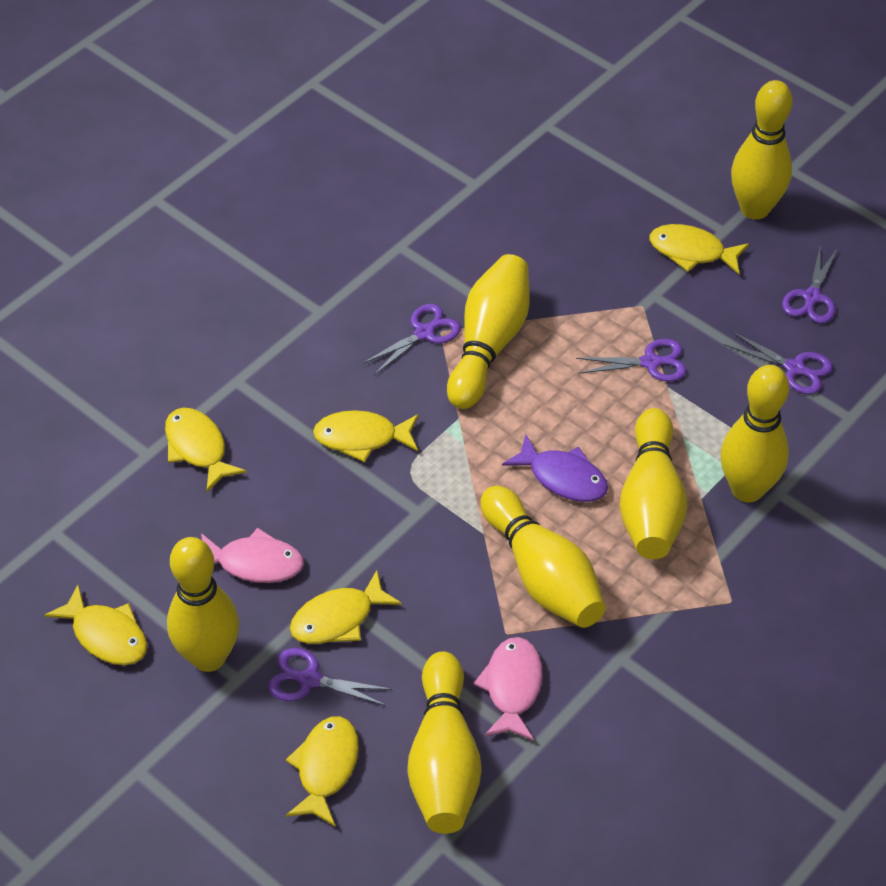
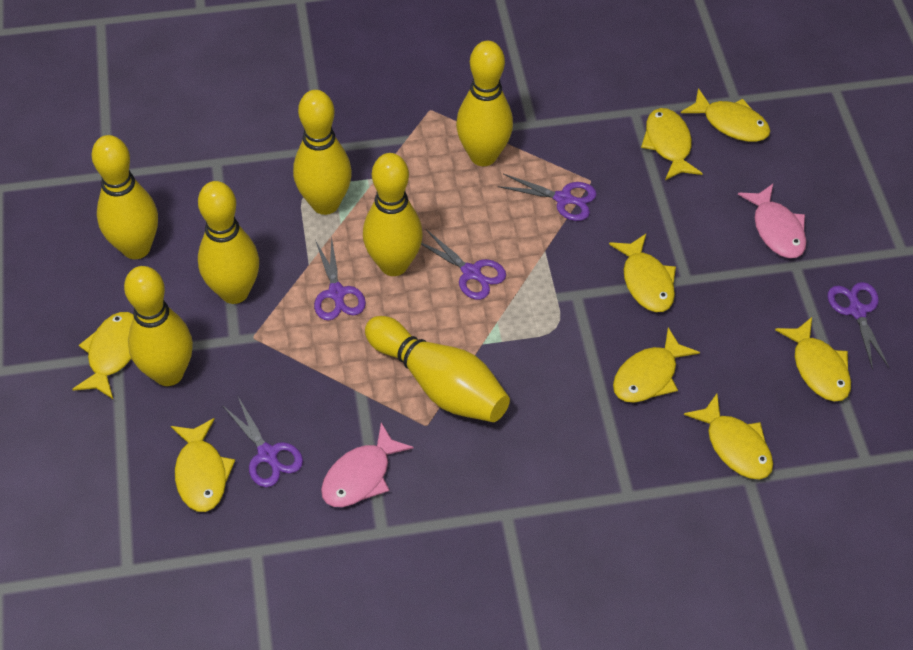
purple fish: 1 -> 0
yellow fish: 6 -> 8

